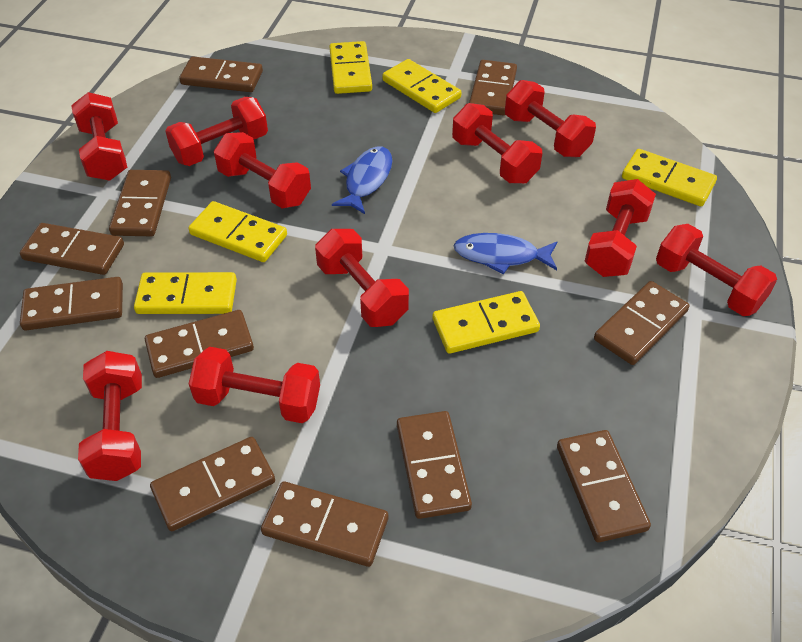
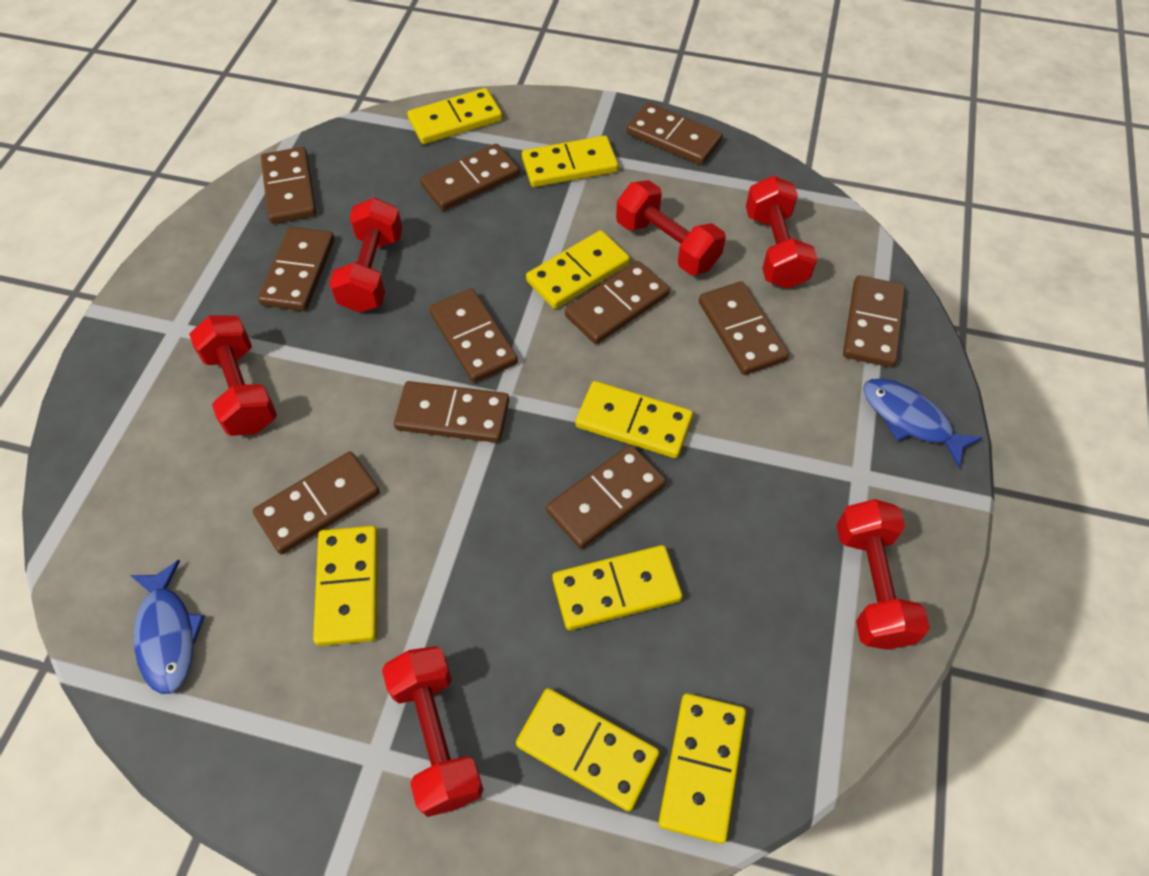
red dumbbell: 10 -> 6
yellow domino: 6 -> 8

